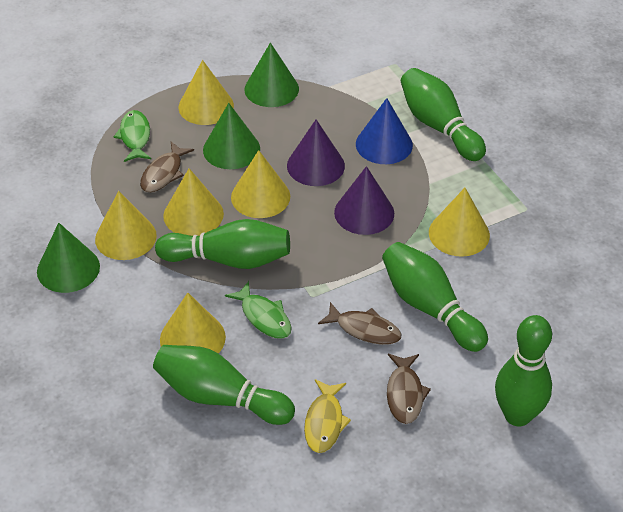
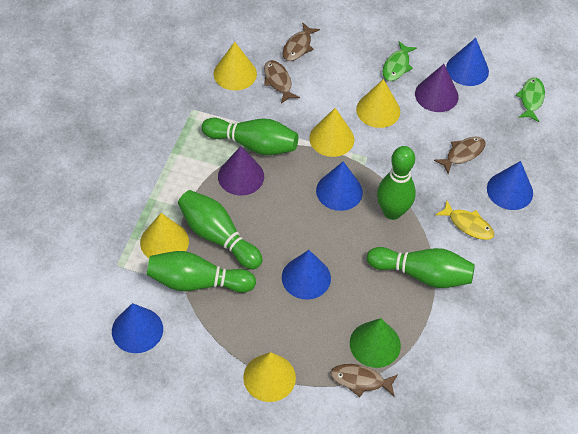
blue cone: 1 -> 5
brown fish: 3 -> 4
green cone: 3 -> 1
yellow cone: 6 -> 5

